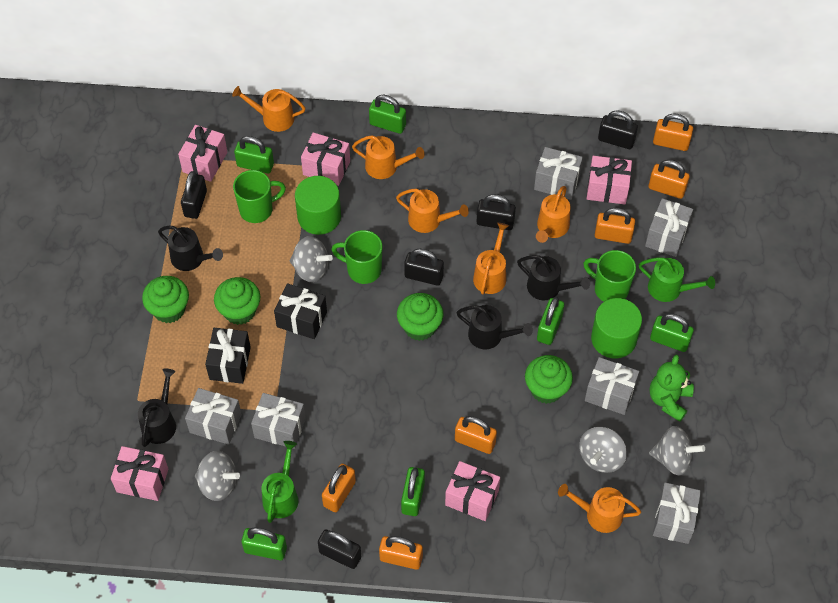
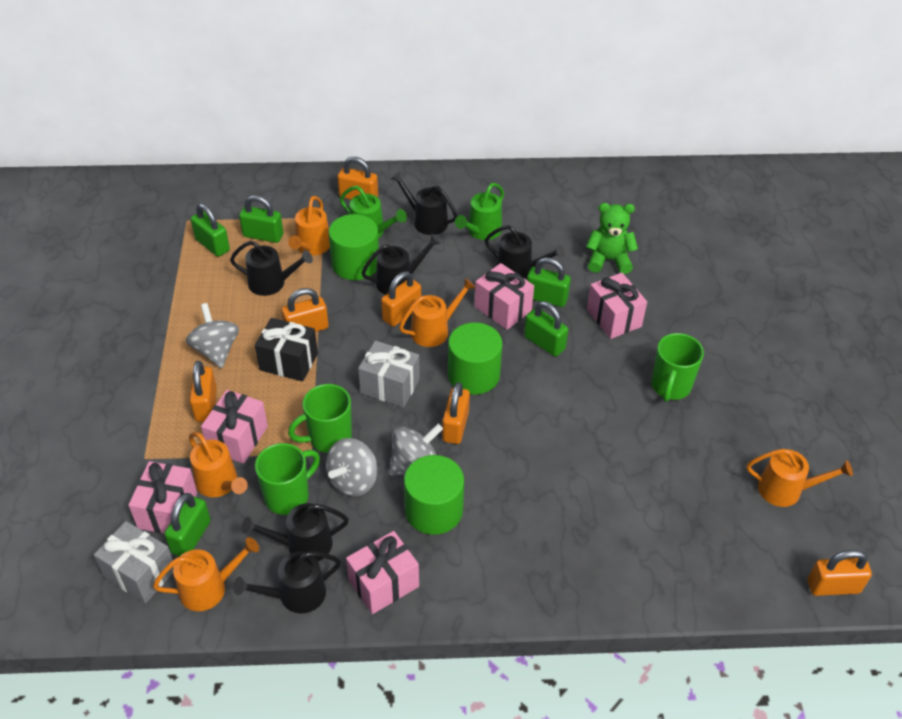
black gift: 2 -> 1
black padlock: 5 -> 0
black watering can: 4 -> 6
green cupcake: 4 -> 0
green cylinder: 2 -> 3
green padlock: 6 -> 5
grey gift: 6 -> 2
grey spinning top: 4 -> 3
orange watering can: 6 -> 5

